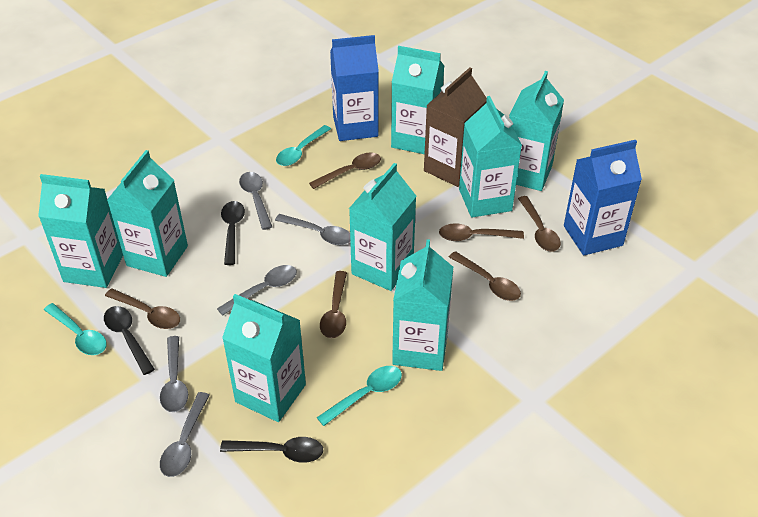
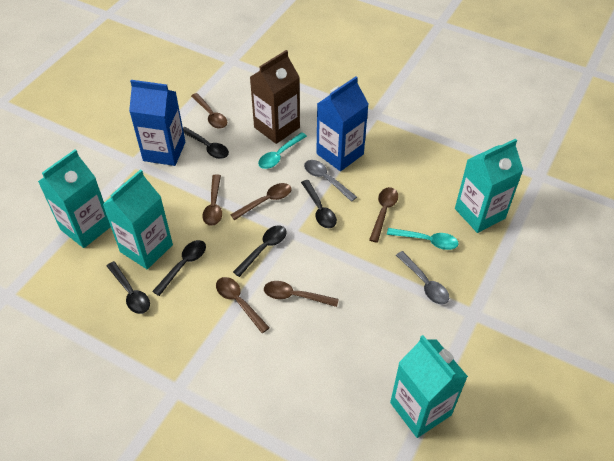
black spoon: 3 -> 5
grey spoon: 5 -> 2
turquoise carton: 8 -> 4
turquoise spoon: 3 -> 2

